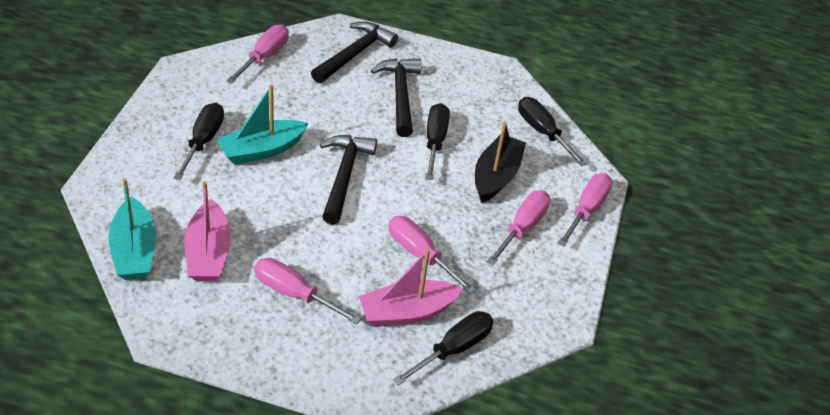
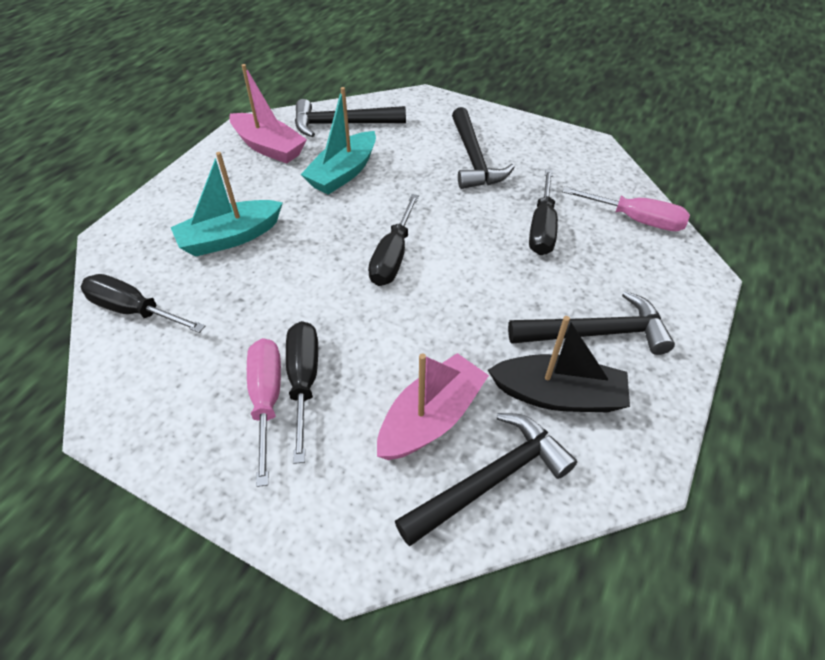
black hammer: 3 -> 4
pink screwdriver: 5 -> 2

